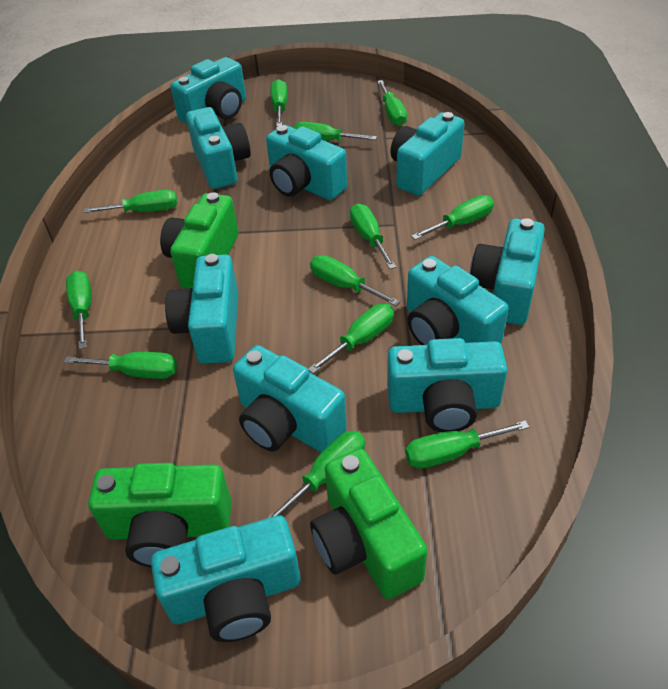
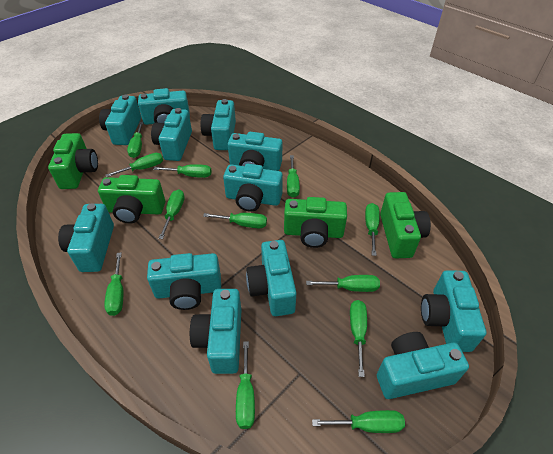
green camera: 3 -> 4
turquoise camera: 10 -> 12

